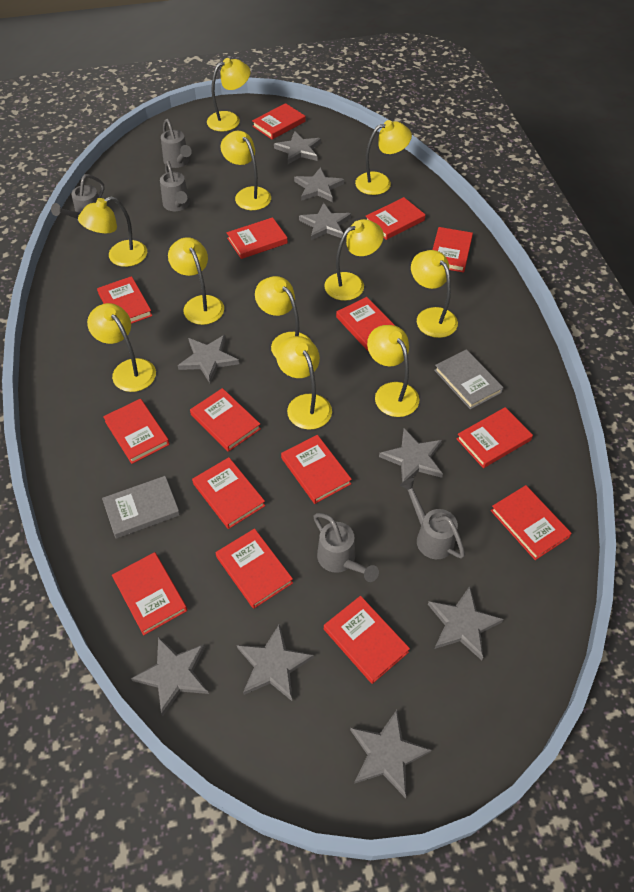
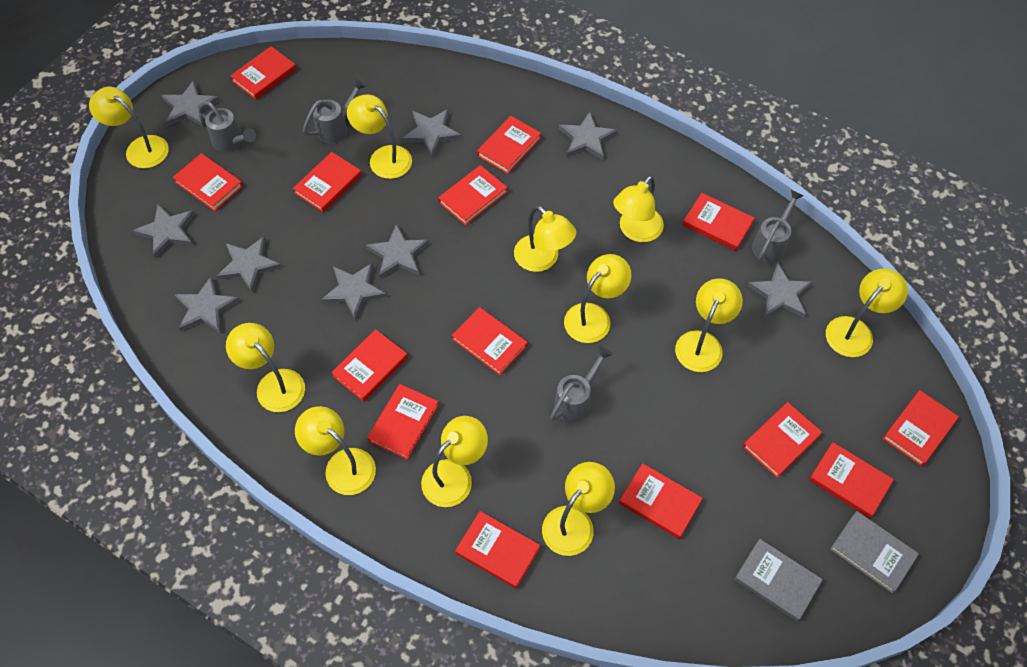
grey watering can: 5 -> 4
red book: 15 -> 14

